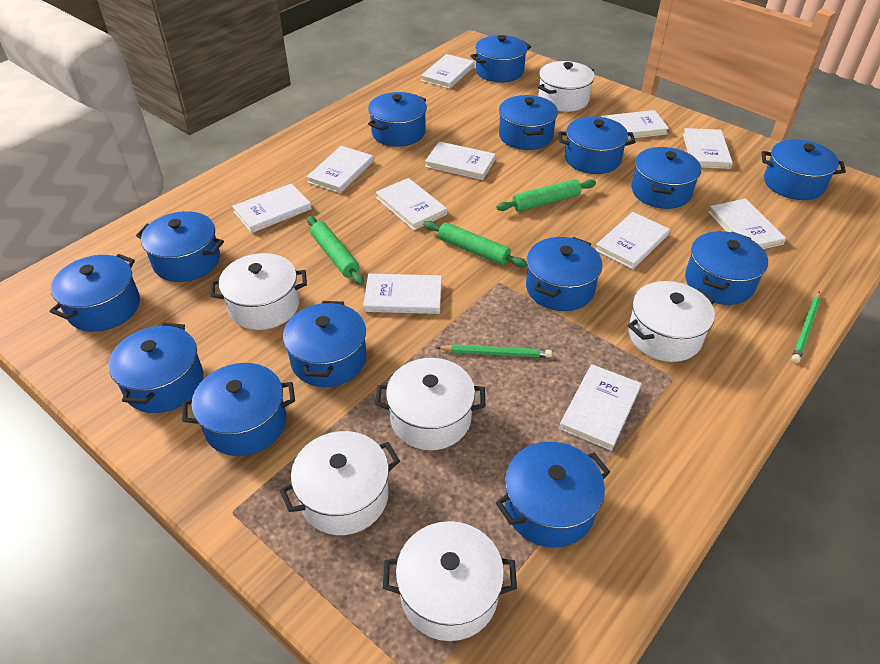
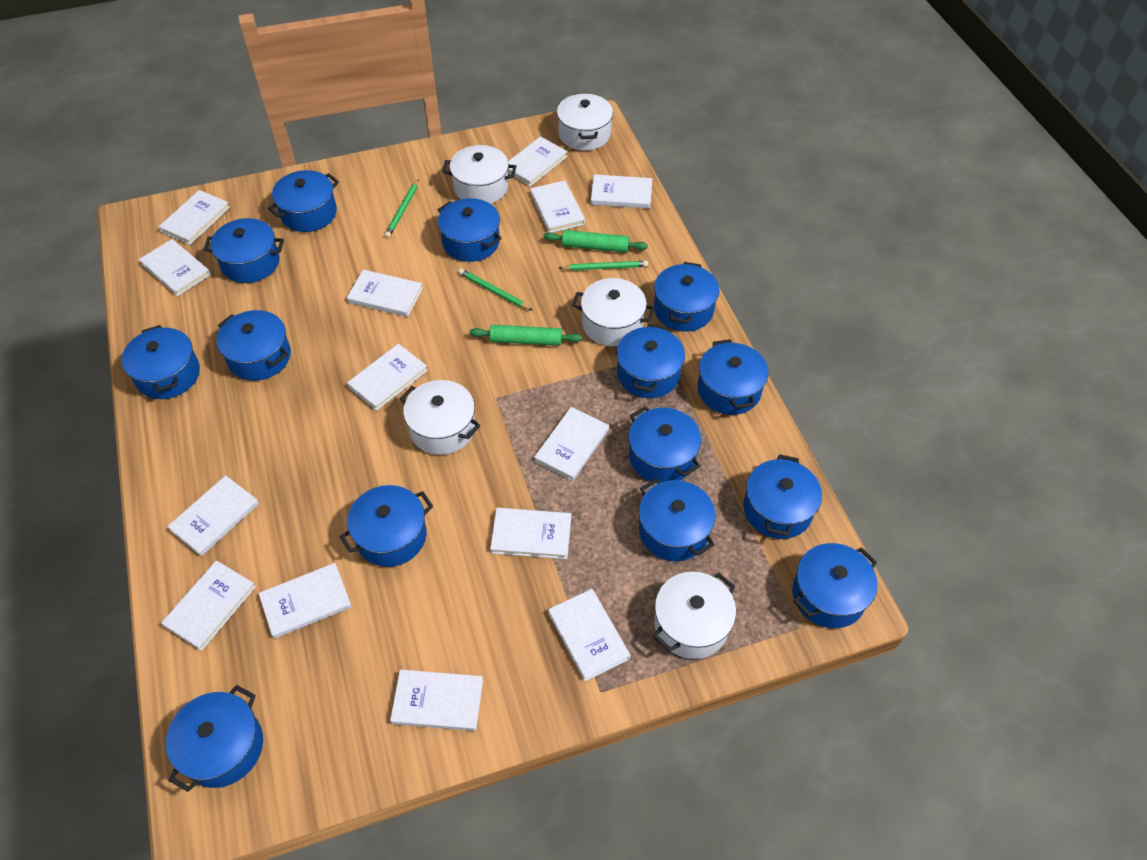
green pencil: 2 -> 3
green rolling pin: 3 -> 2
white book: 11 -> 14
white pot: 6 -> 5

